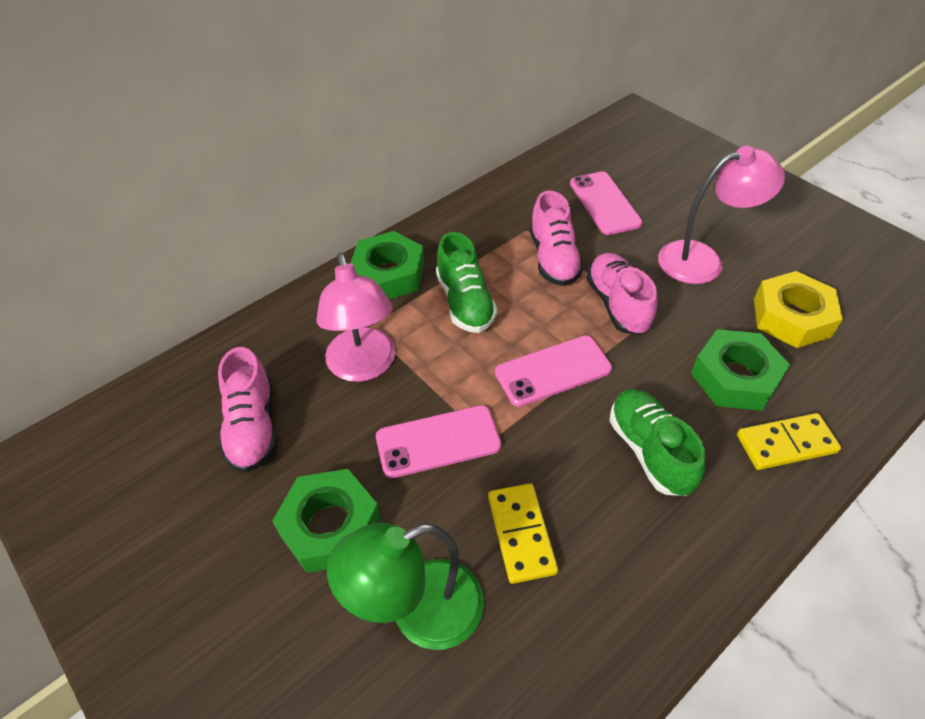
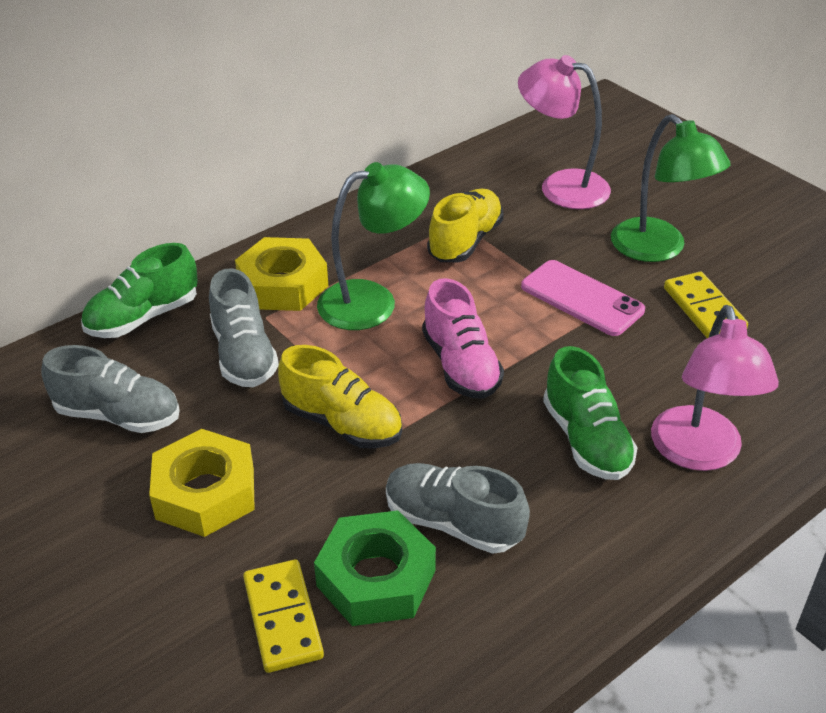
green lamp: 1 -> 2
green nut: 3 -> 1
grey shoe: 0 -> 3
pink phone: 3 -> 1
pink shoe: 3 -> 1
yellow nut: 1 -> 2
yellow shoe: 0 -> 2

